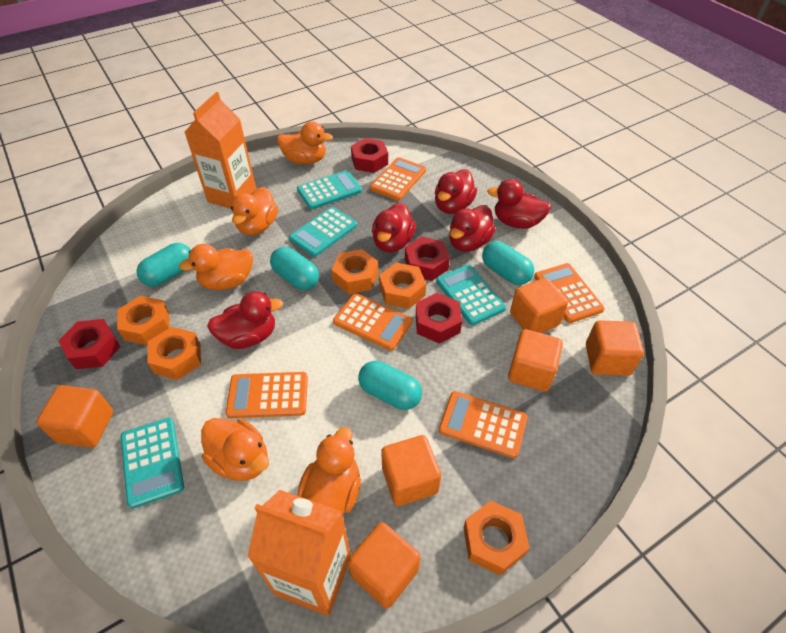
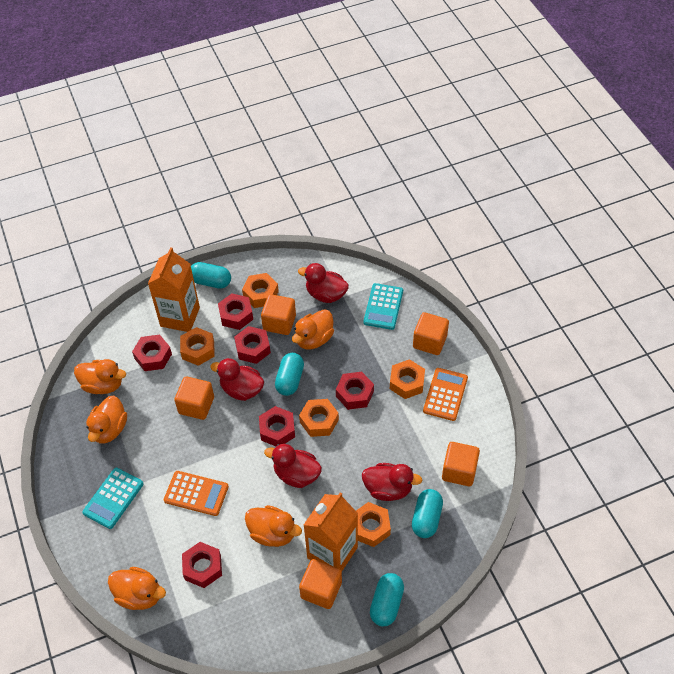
orange calculator: 5 -> 2
orange cube: 6 -> 5
red duck: 5 -> 4
red nut: 4 -> 6
turquoise calculator: 4 -> 2

